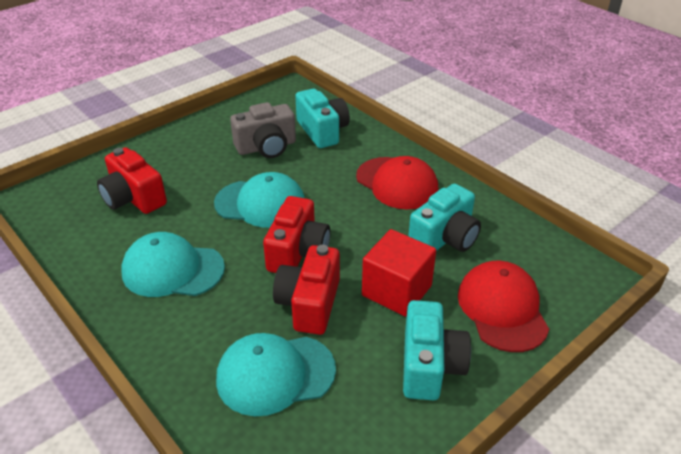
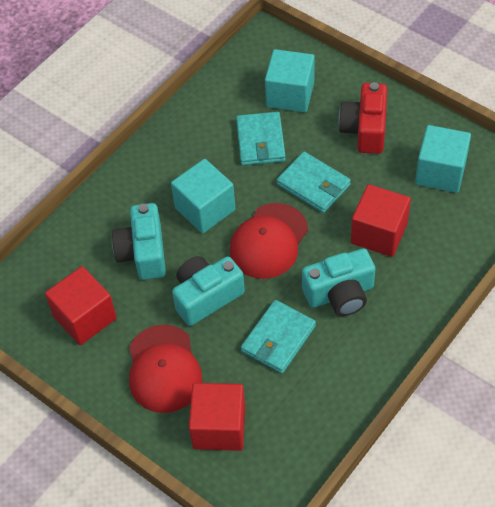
grey camera: 1 -> 0
red camera: 3 -> 1
red cube: 1 -> 3
turquoise cap: 3 -> 0
turquoise cube: 0 -> 3
turquoise wallet: 0 -> 3

